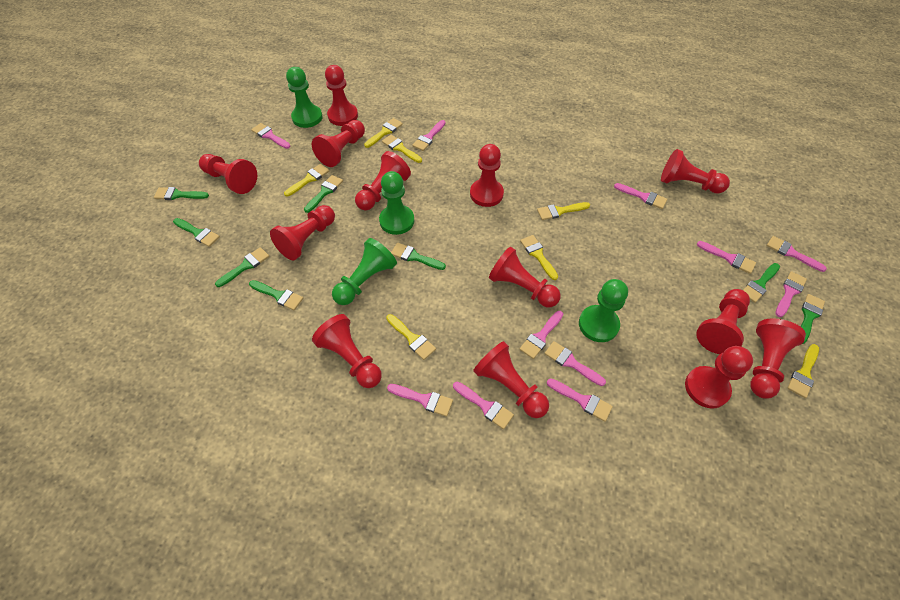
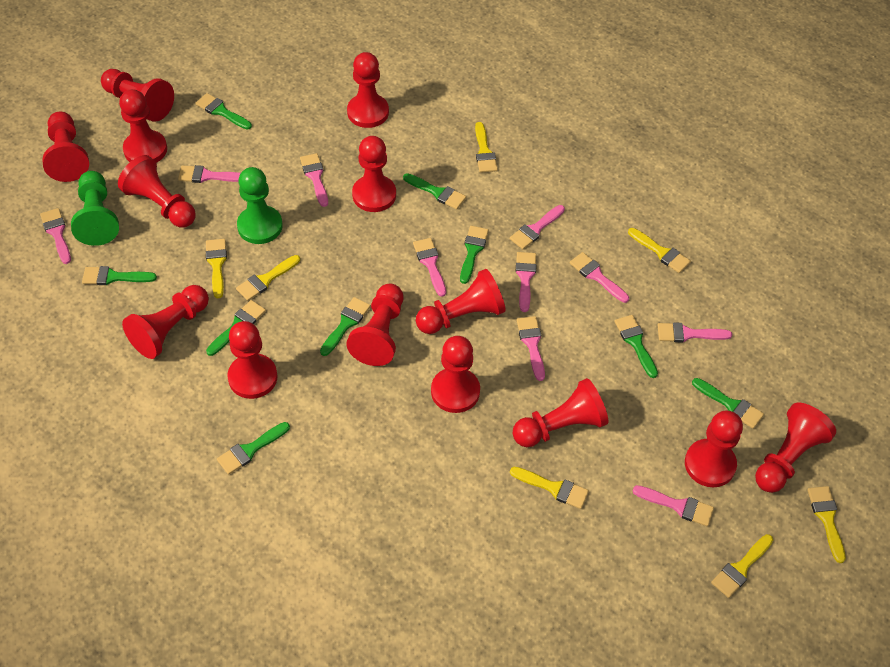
green brush: 8 -> 9
green pawn: 4 -> 2
pink brush: 11 -> 10
red pawn: 13 -> 14

